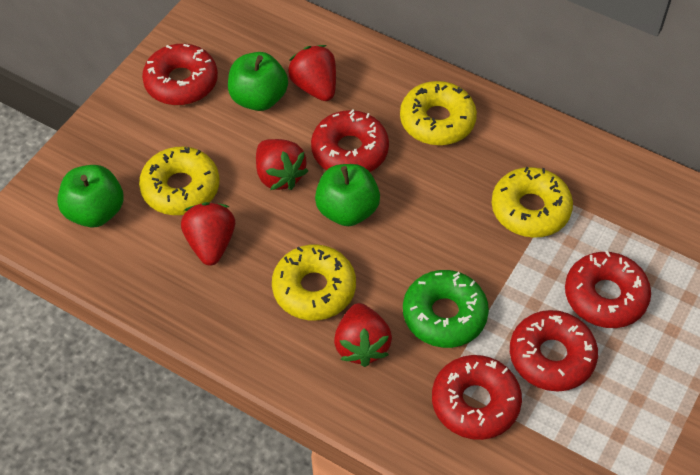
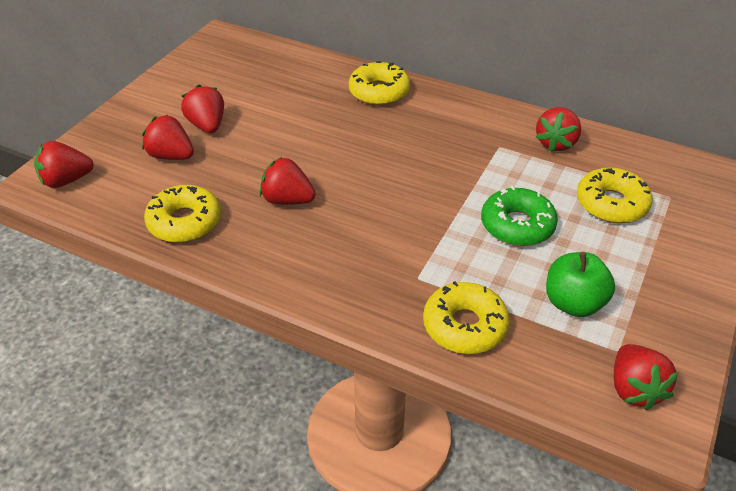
green apple: 3 -> 1
red donut: 5 -> 0
red strawberry: 4 -> 6

